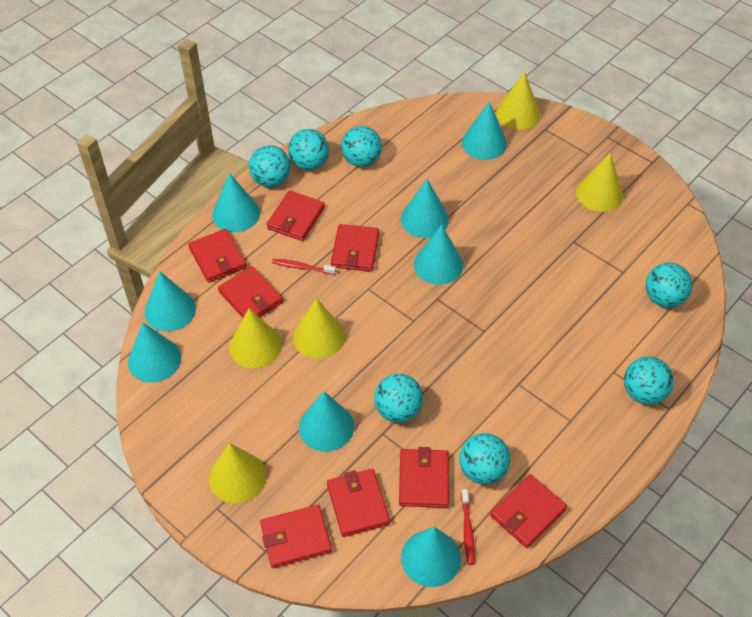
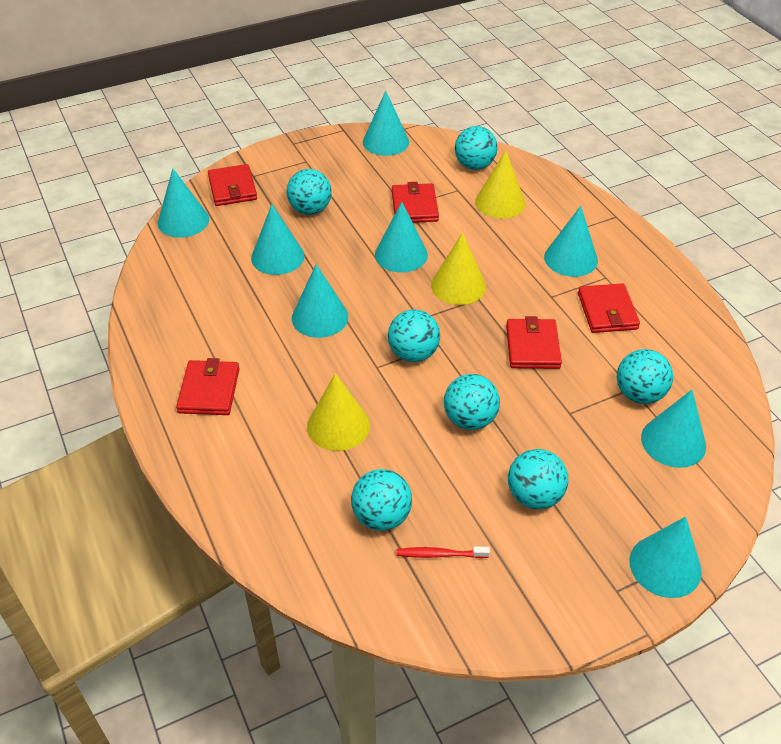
red toothbrush: 2 -> 1
red wallet: 8 -> 5
yellow cone: 5 -> 3

